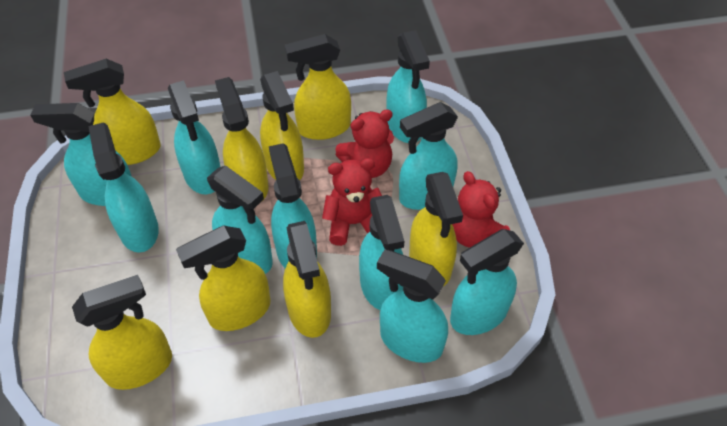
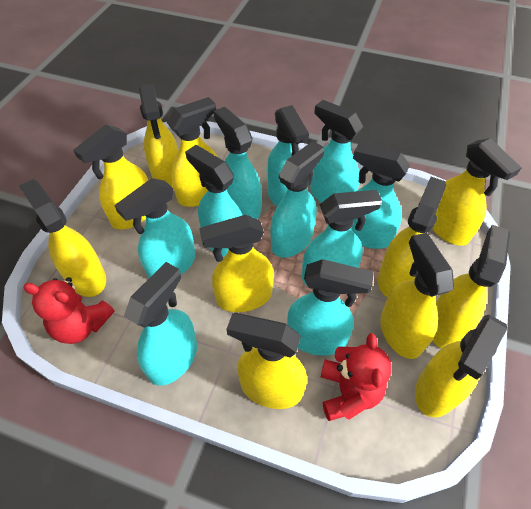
red teddy bear: 3 -> 2
yellow spray bottle: 8 -> 11

